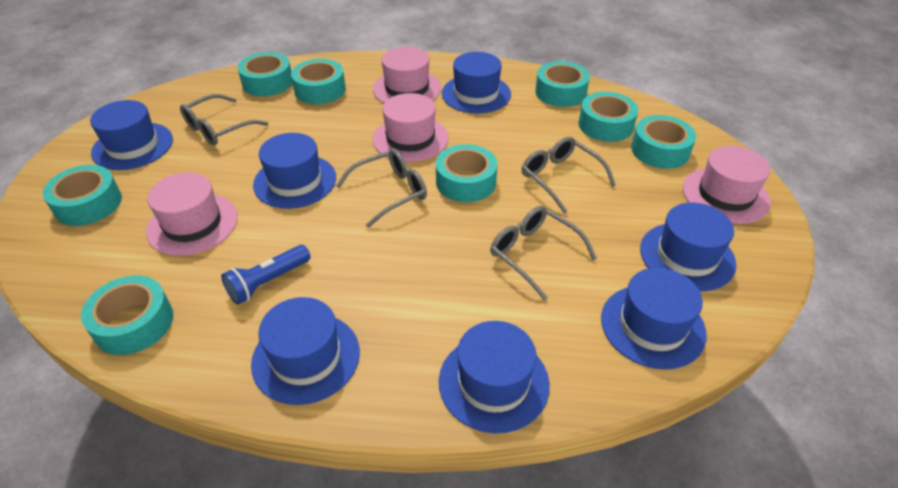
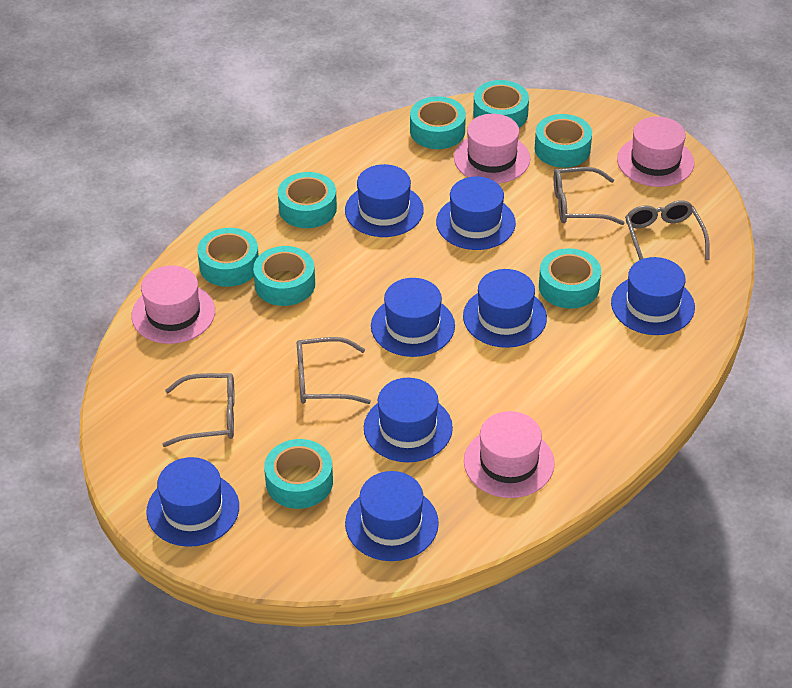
blue flashlight: 1 -> 0
blue hat: 7 -> 8

